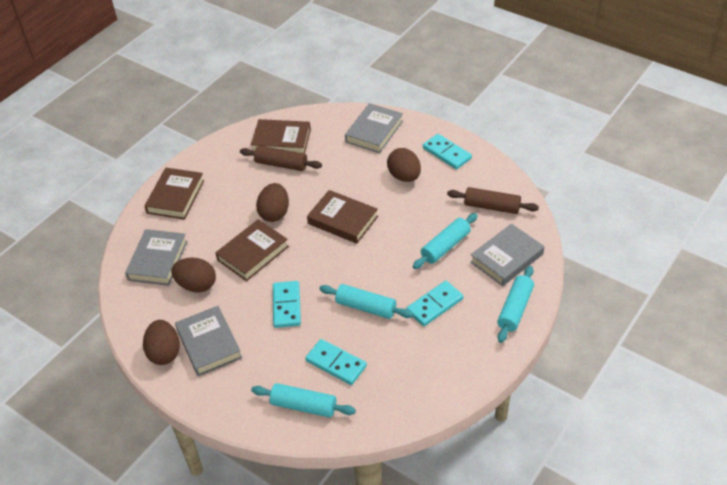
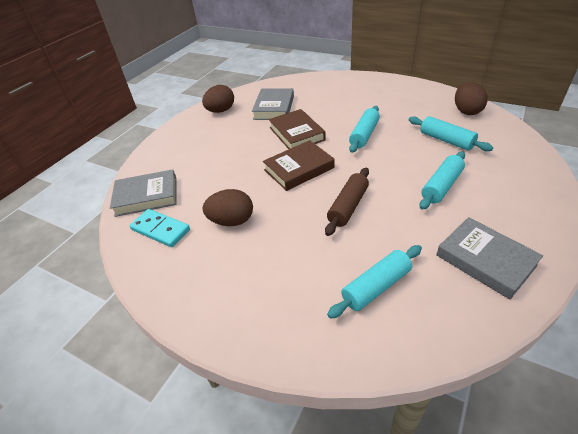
brown book: 4 -> 2
brown egg: 4 -> 3
brown rolling pin: 2 -> 1
grey book: 4 -> 3
turquoise domino: 4 -> 1

